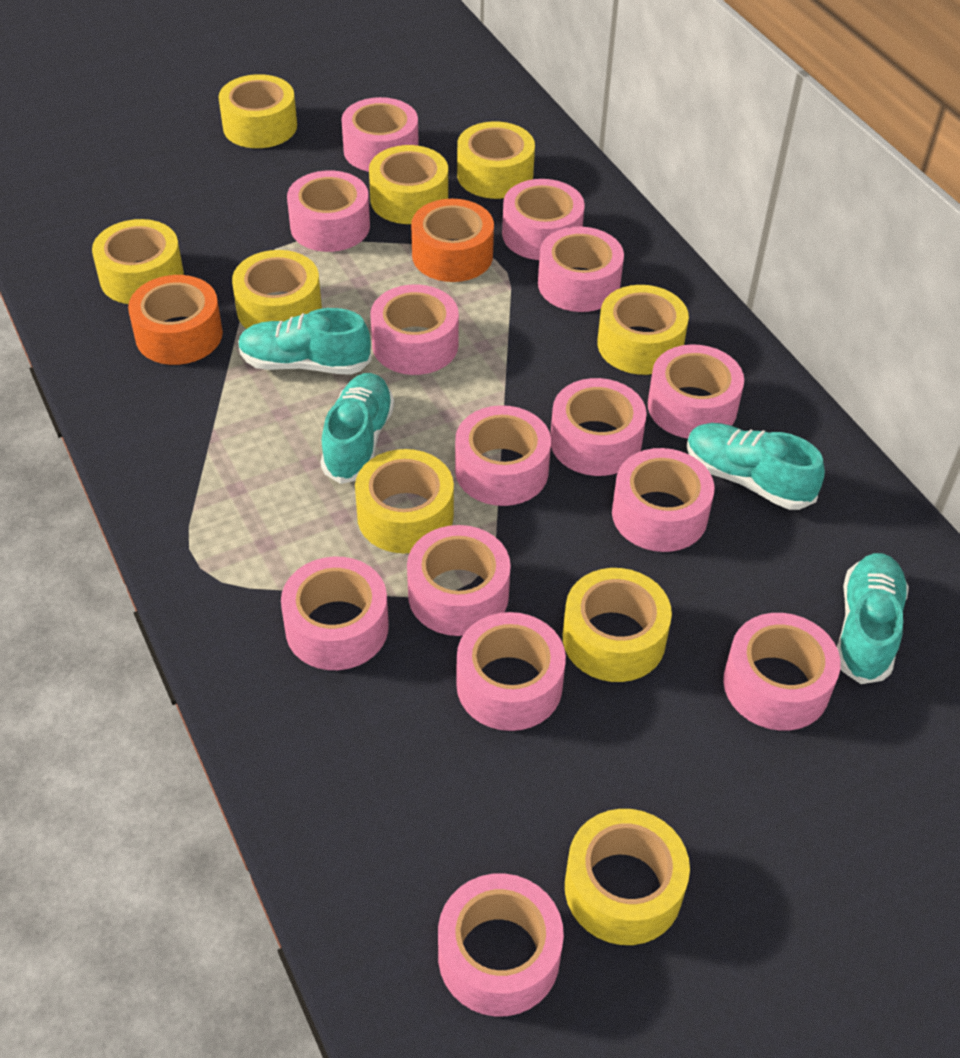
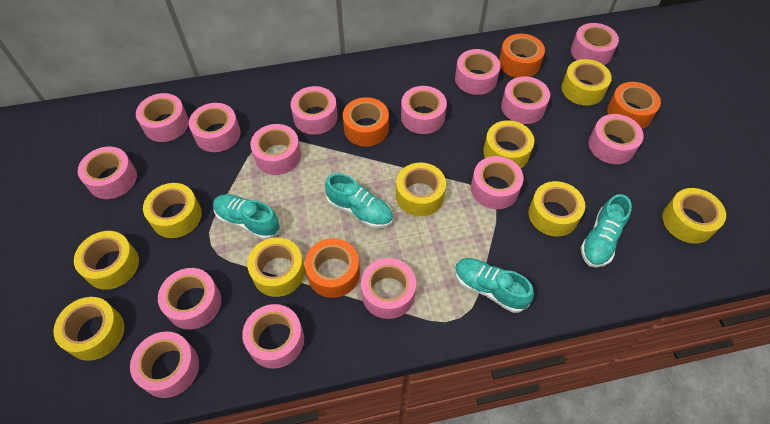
orange tape: 2 -> 4
pink tape: 14 -> 15

